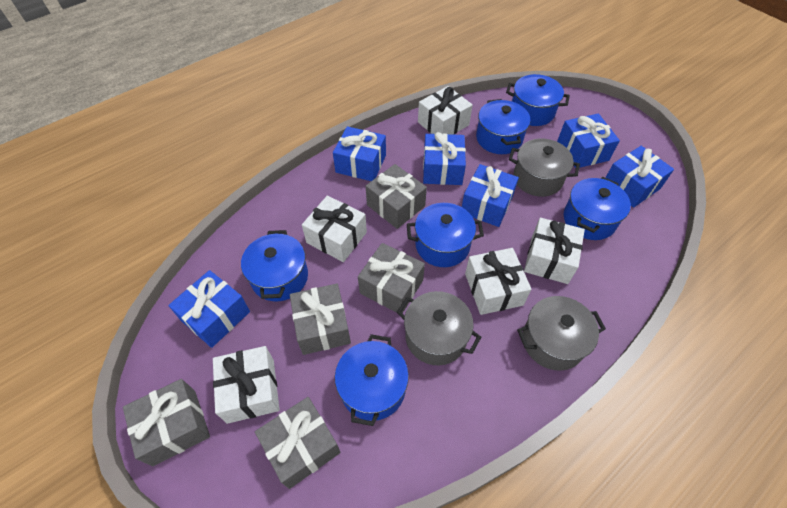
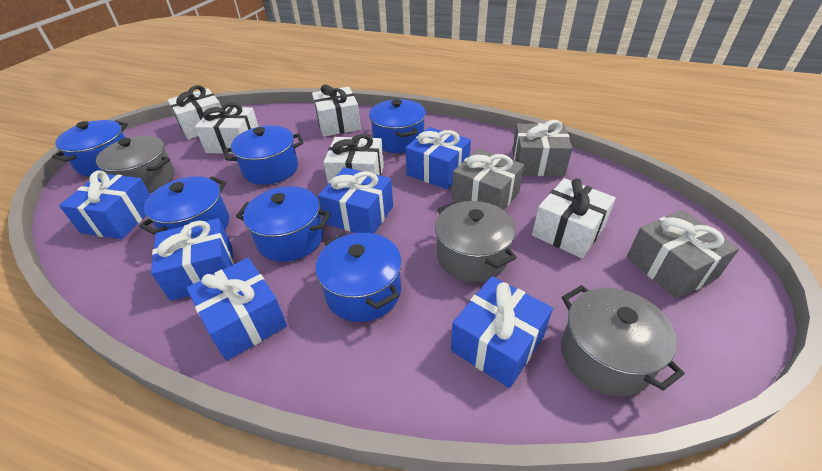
grey gift: 5 -> 3

